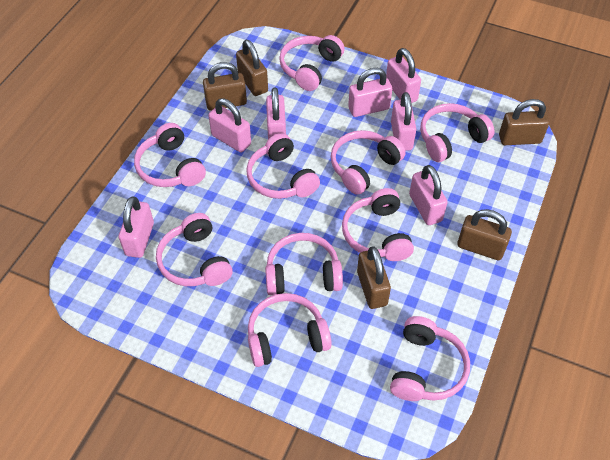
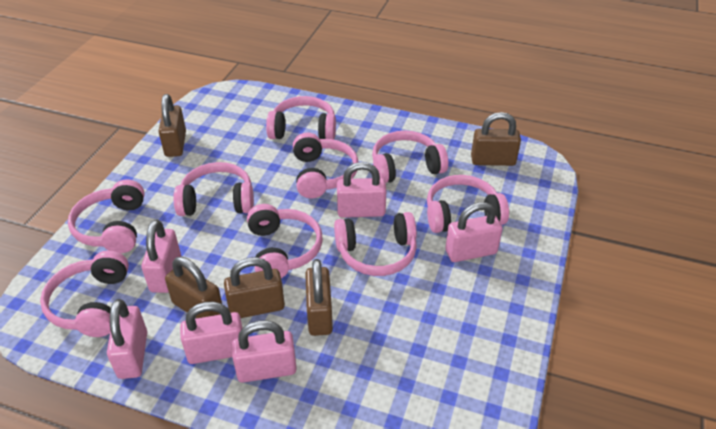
pink headphones: 10 -> 9
pink padlock: 7 -> 6

